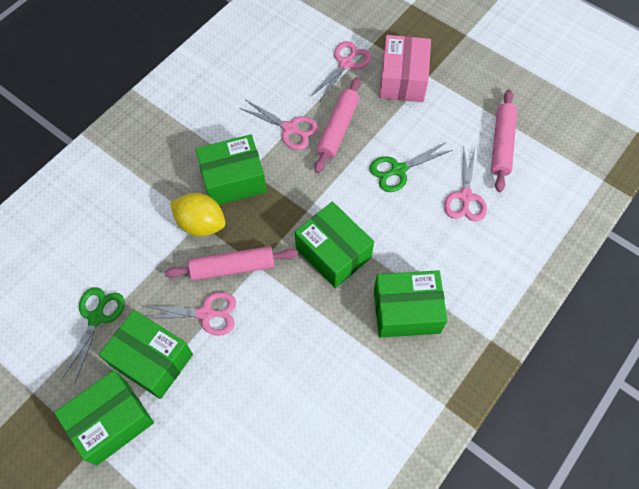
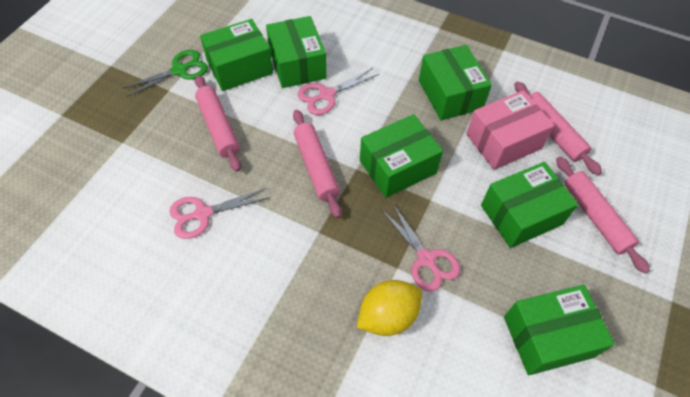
green box: 5 -> 6
green scissors: 2 -> 1
pink rolling pin: 3 -> 4
pink scissors: 4 -> 3

